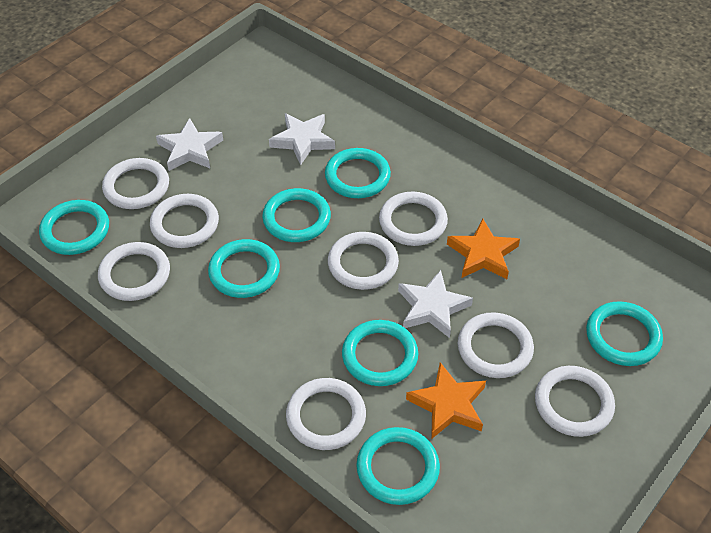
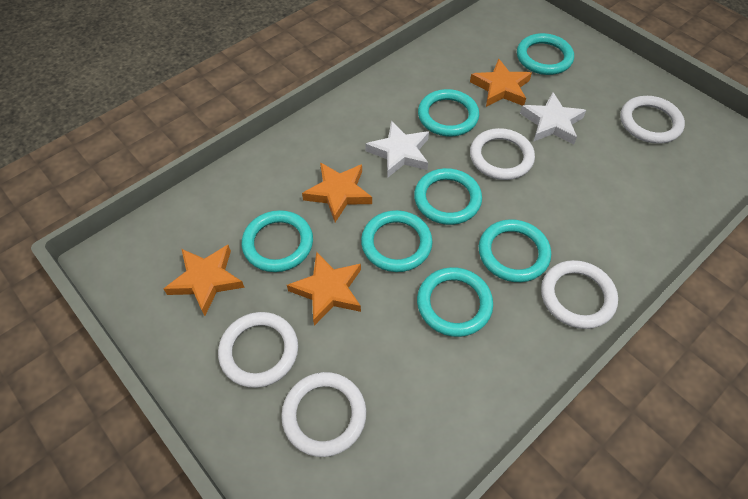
orange star: 2 -> 4
white ring: 8 -> 5
white star: 3 -> 2

